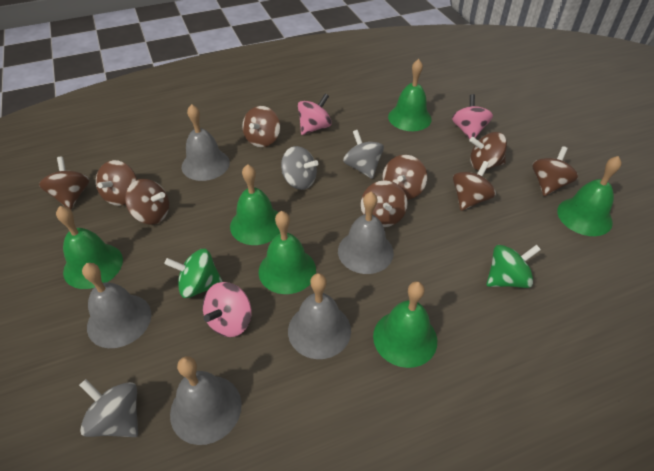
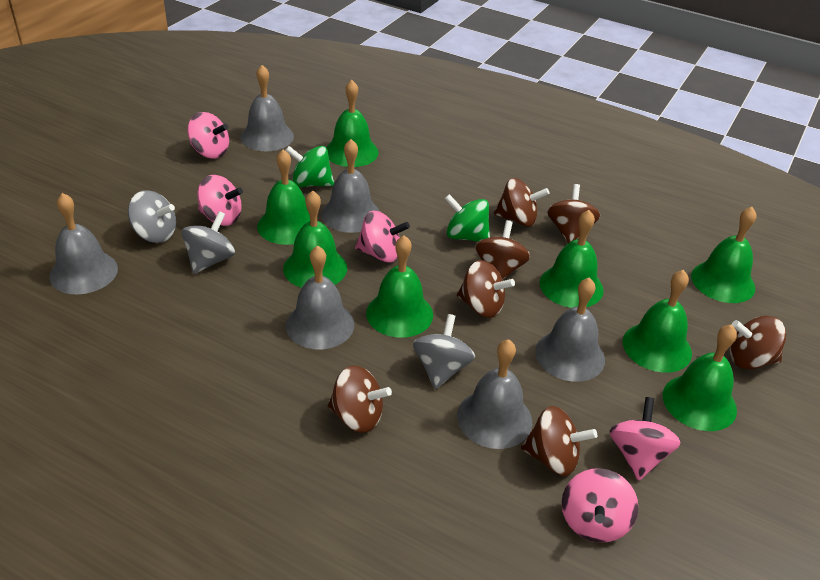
brown spinning top: 9 -> 7
green bell: 6 -> 8
grey bell: 5 -> 6
pink spinning top: 3 -> 5

